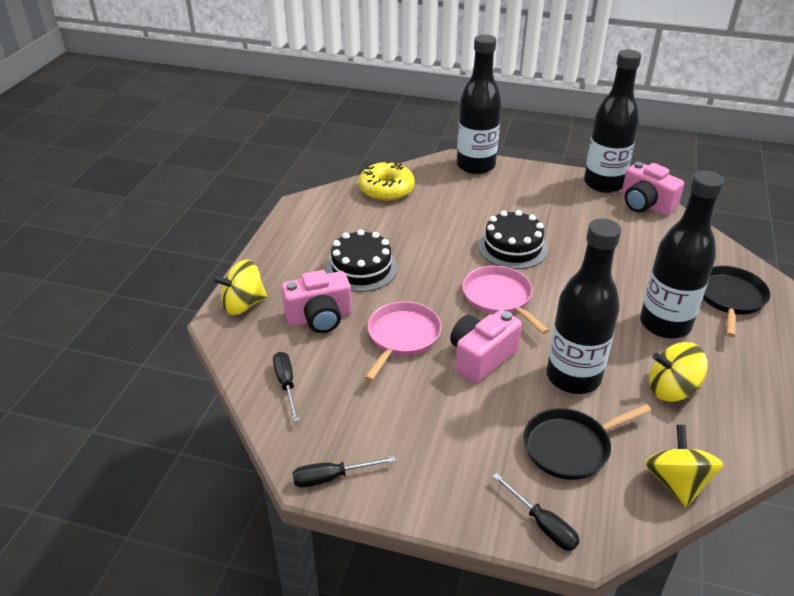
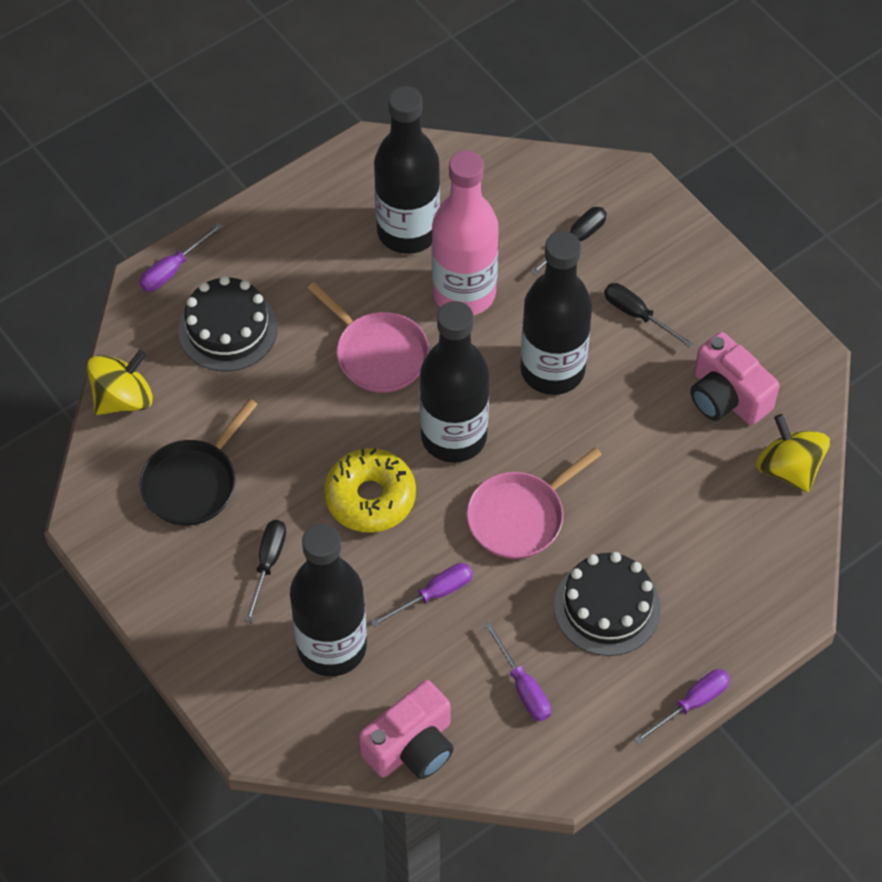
black pan: 2 -> 1
pink bottle: 0 -> 1
pink camera: 3 -> 2
purple screwdriver: 0 -> 4
yellow spinning top: 3 -> 2

